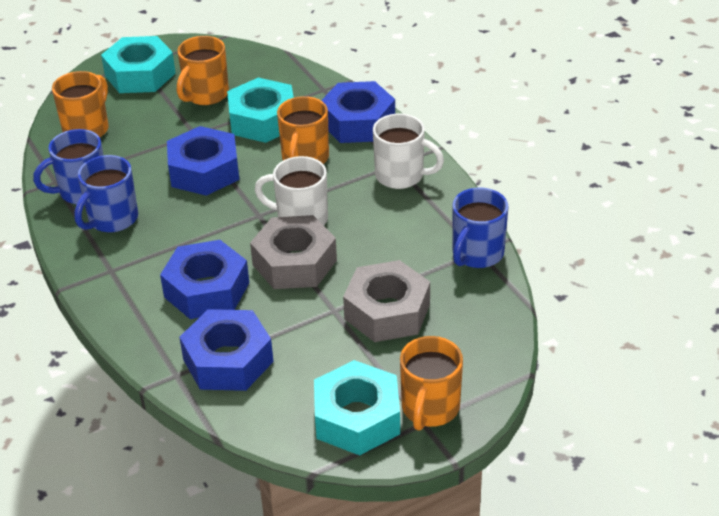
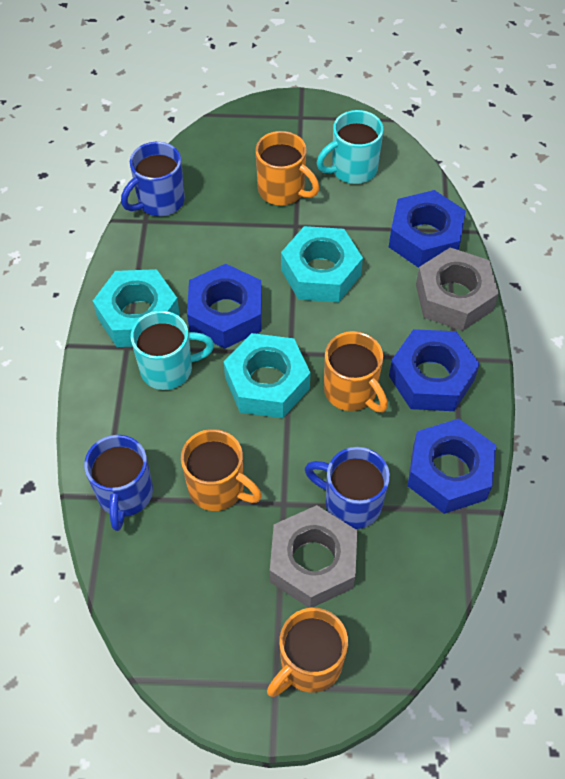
turquoise mug: 0 -> 2
white mug: 2 -> 0

